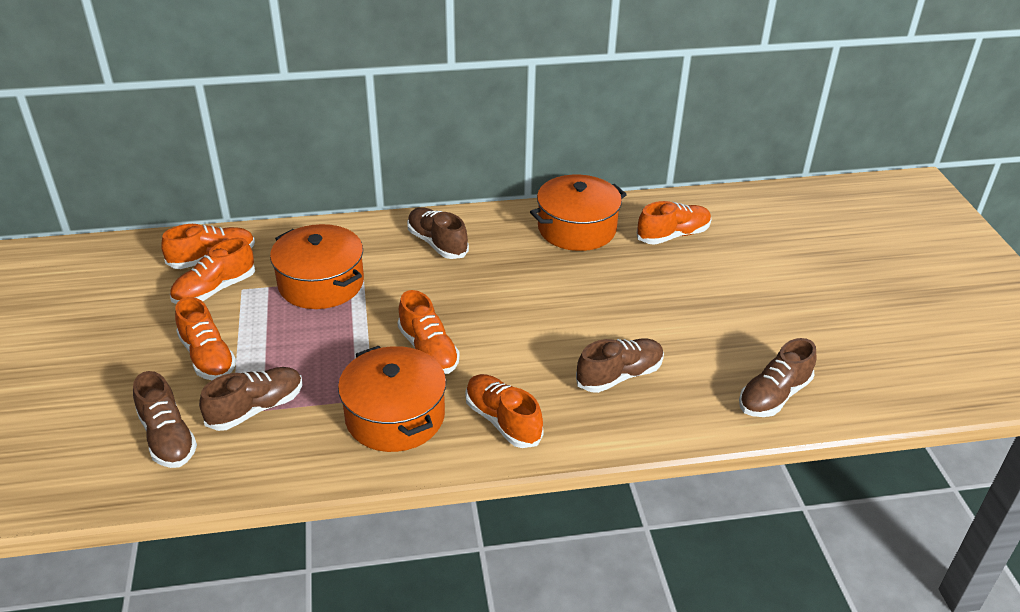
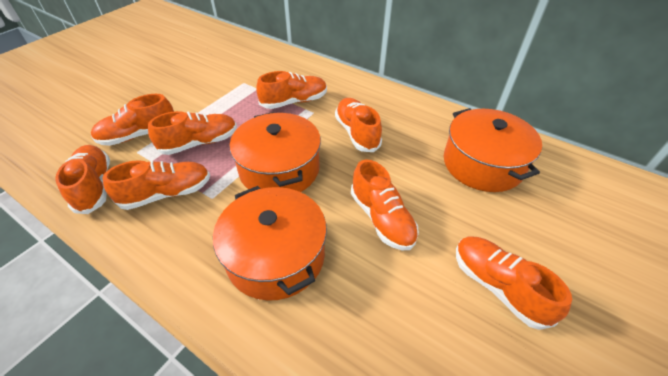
brown shoe: 5 -> 0
orange shoe: 6 -> 8

